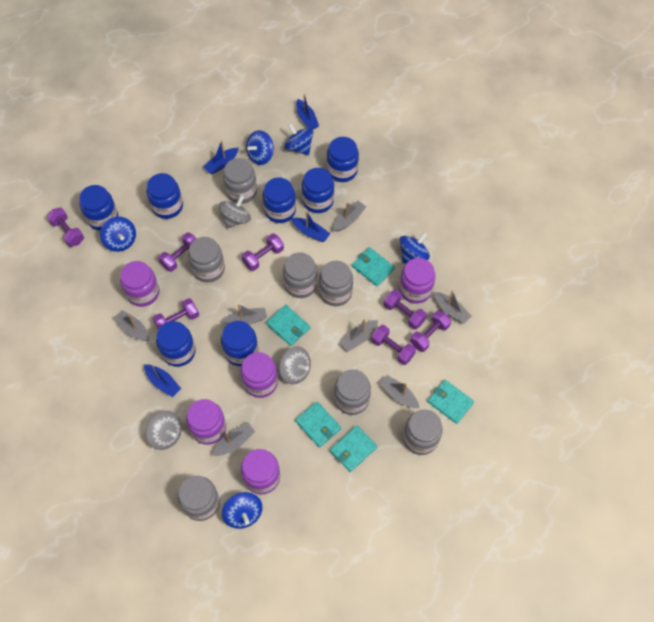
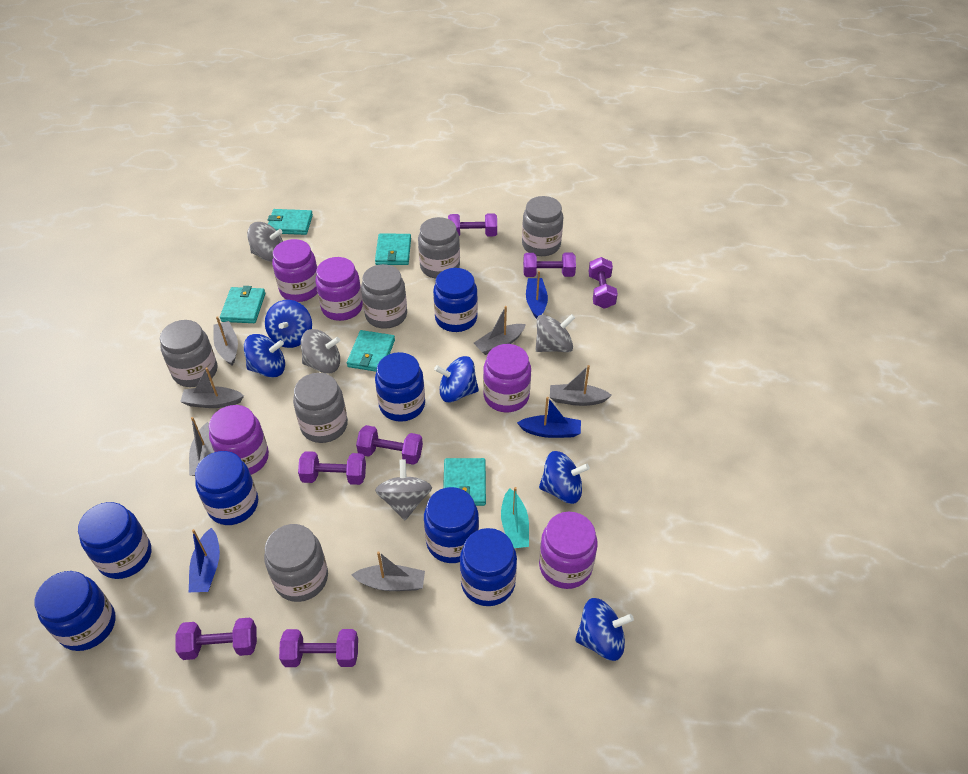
blue boat: 4 -> 3
grey boat: 7 -> 6
grey jar: 7 -> 6
grey spinning top: 3 -> 4
turquoise boat: 0 -> 1

